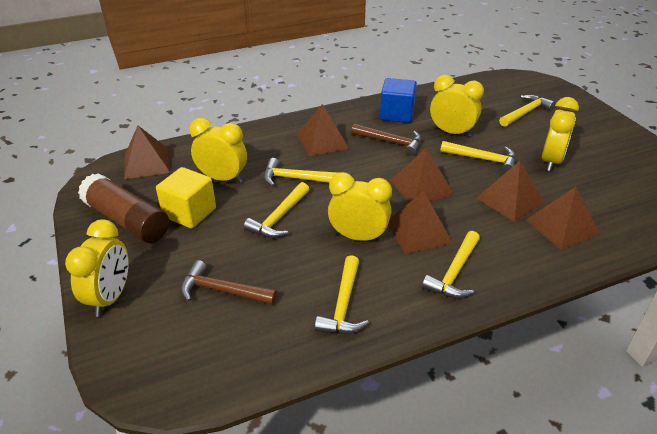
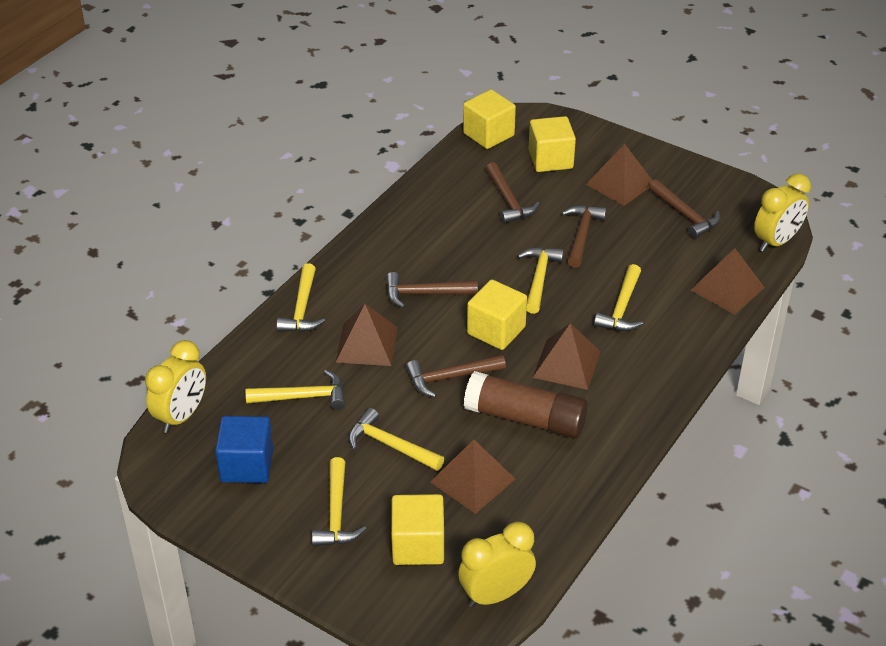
brown hammer: 2 -> 5
brown pyramid: 6 -> 5
yellow clock: 5 -> 3
yellow cube: 1 -> 4

